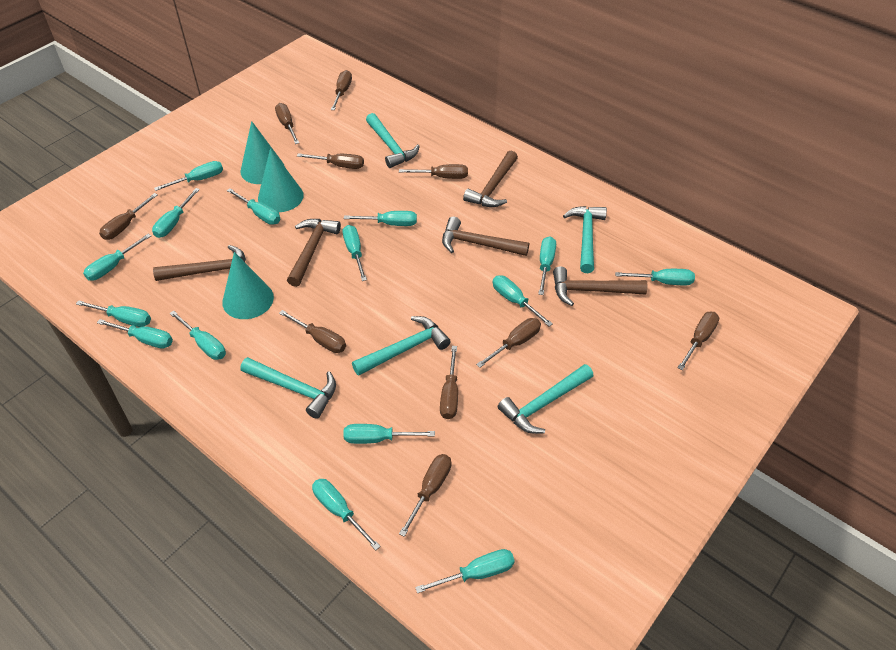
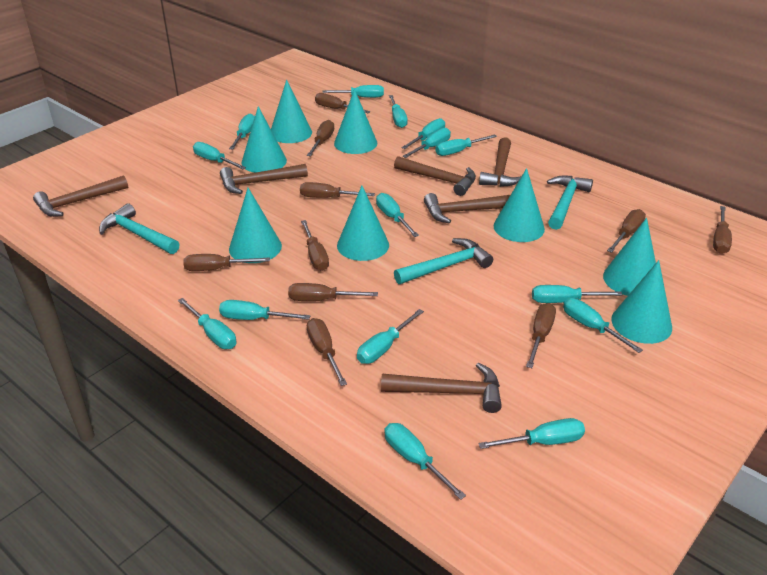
brown hammer: 5 -> 6
turquoise cone: 3 -> 8
turquoise hammer: 5 -> 3

